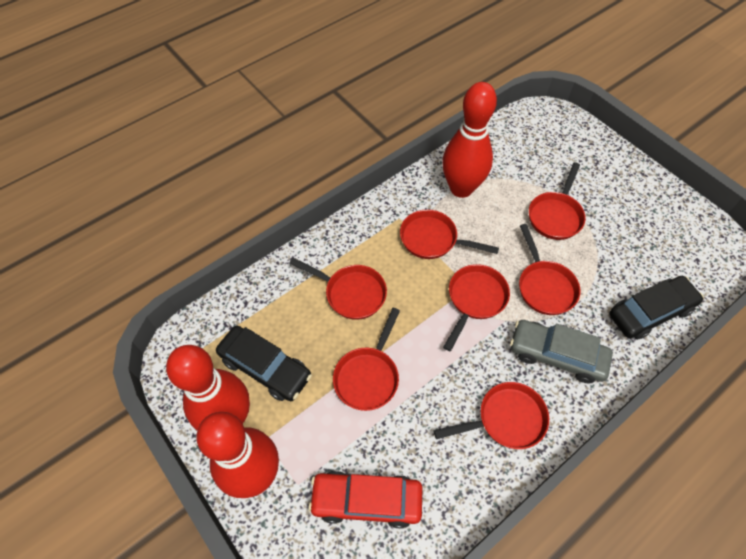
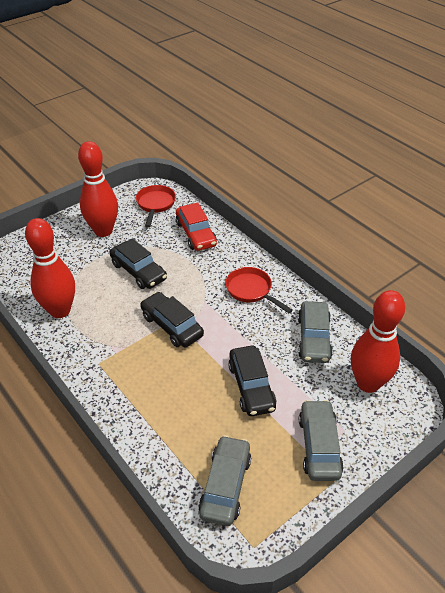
black car: 2 -> 3
grey car: 1 -> 3
red pan: 7 -> 2

